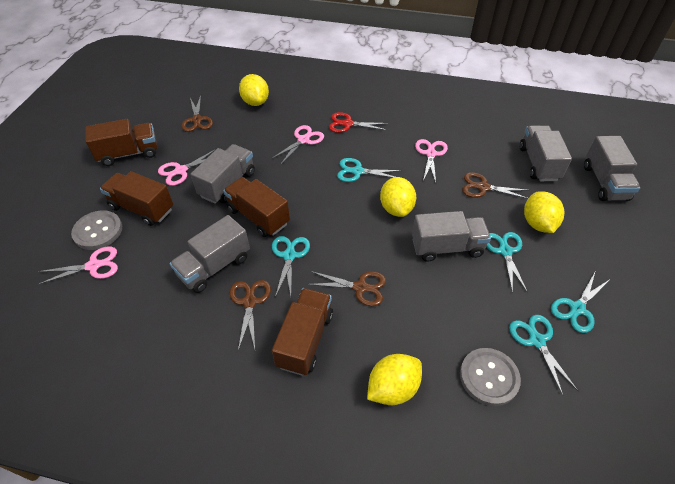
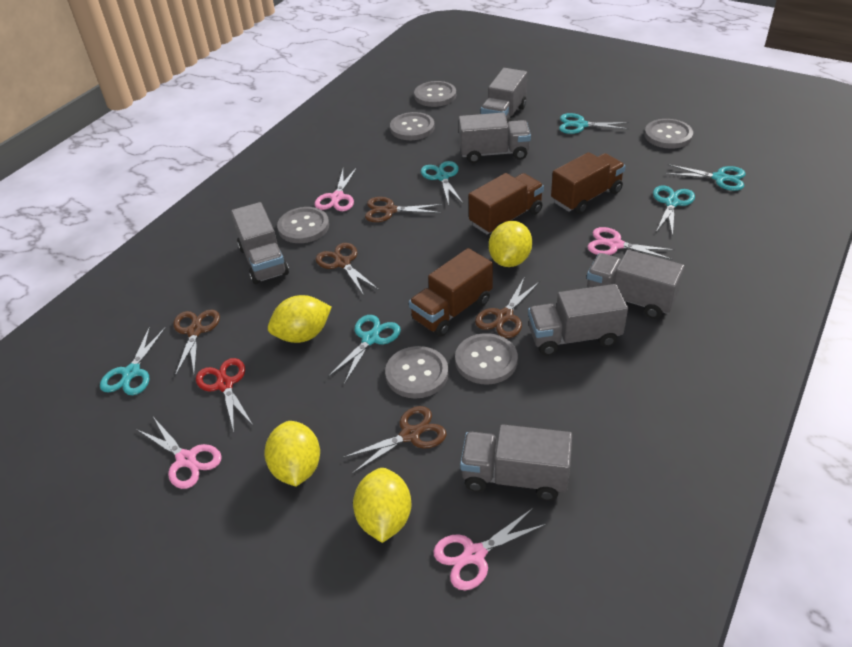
brown scissors: 4 -> 5
brown truck: 4 -> 3
grey button: 2 -> 6
grey truck: 5 -> 6
turquoise scissors: 5 -> 6

